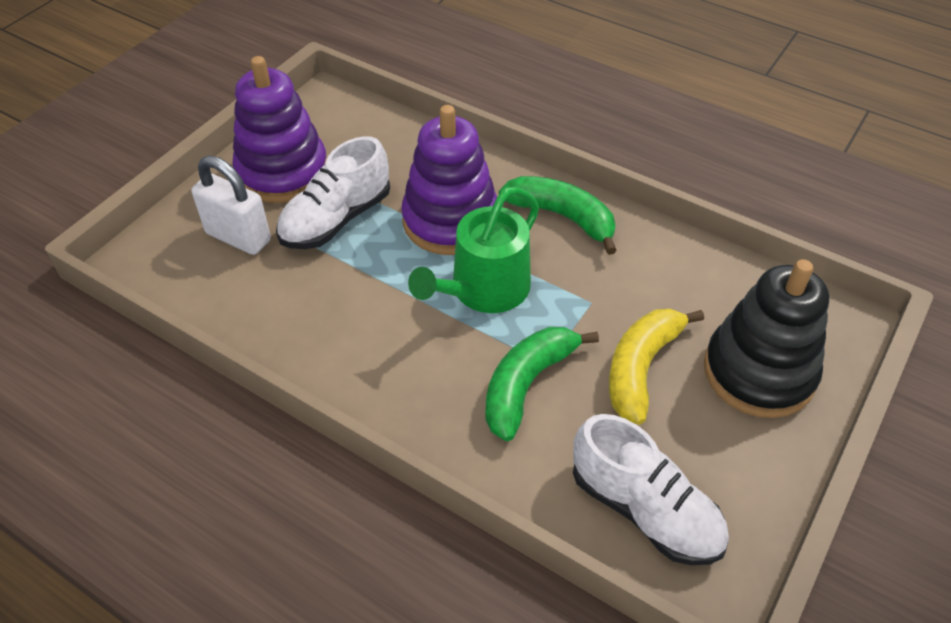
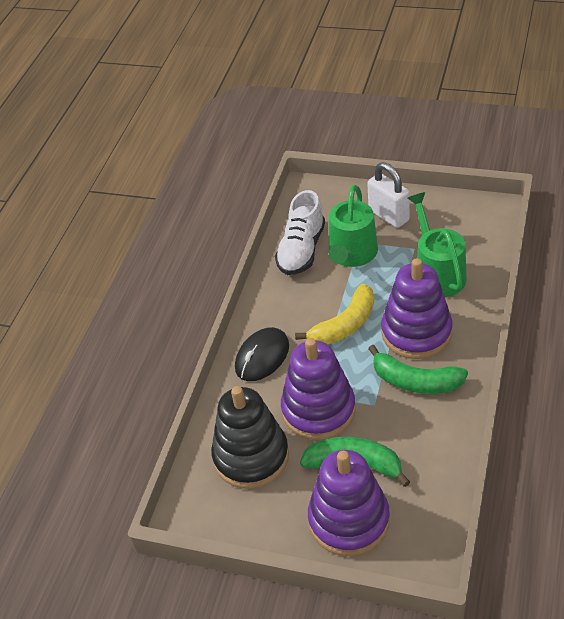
black mouse: 0 -> 1
green watering can: 1 -> 2
purple stacking toy: 2 -> 3
white shoe: 2 -> 1

